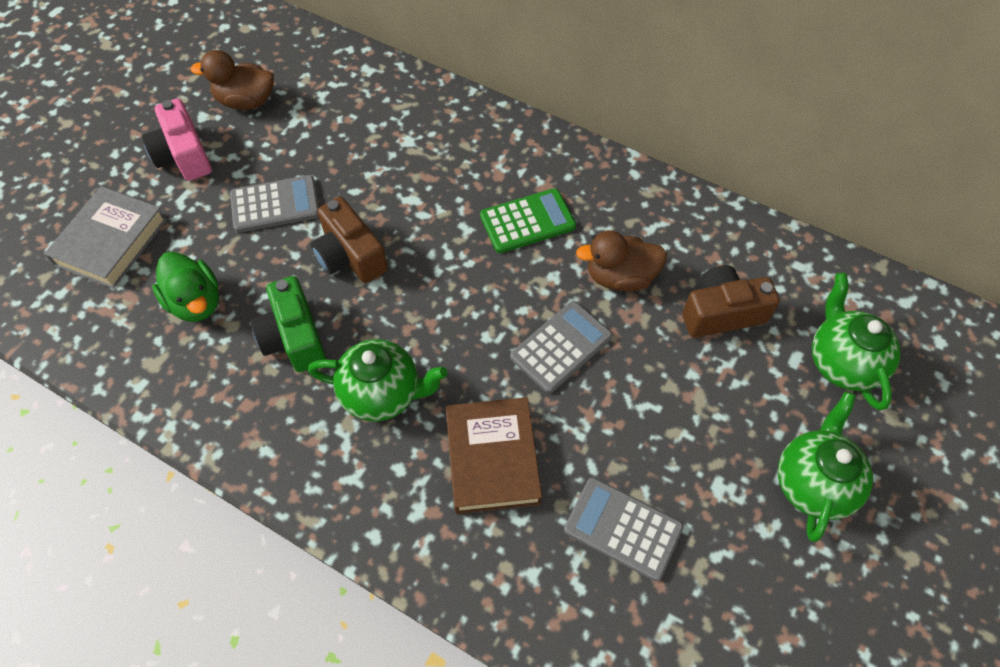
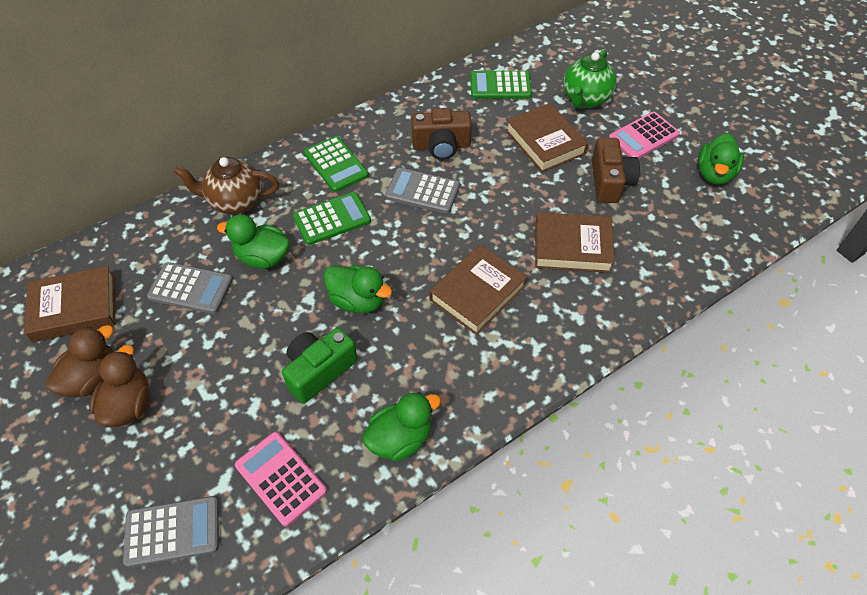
brown book: 1 -> 4
brown teapot: 0 -> 1
green calculator: 1 -> 3
green duck: 1 -> 4
green teapot: 3 -> 1
grey book: 1 -> 0
pink calculator: 0 -> 2
pink camera: 1 -> 0

